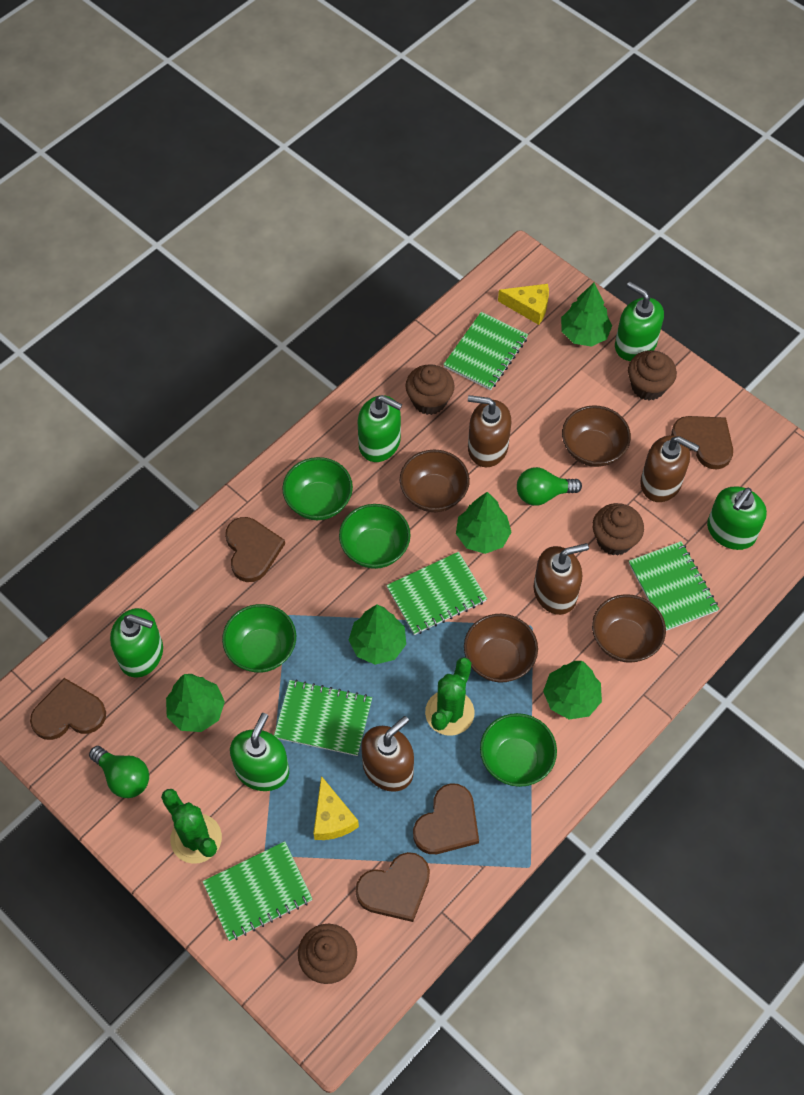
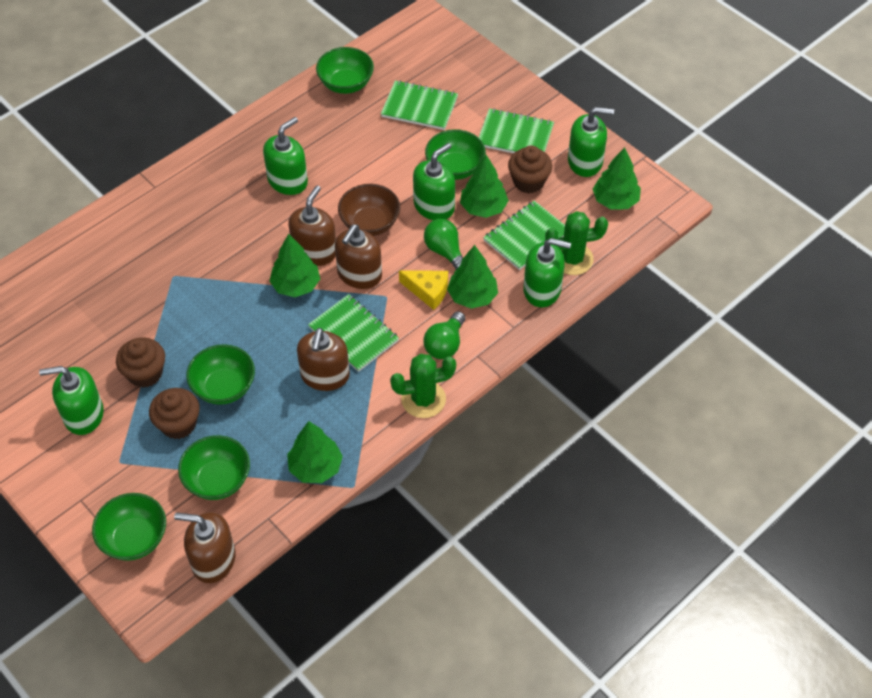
brown bowl: 4 -> 1
brown cupcake: 4 -> 3
brown heart: 5 -> 0
green bowl: 4 -> 5
green notebook: 5 -> 4
yellow cheese: 2 -> 1

